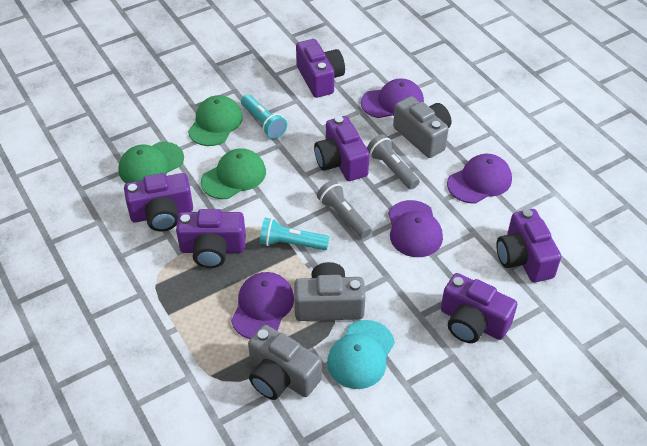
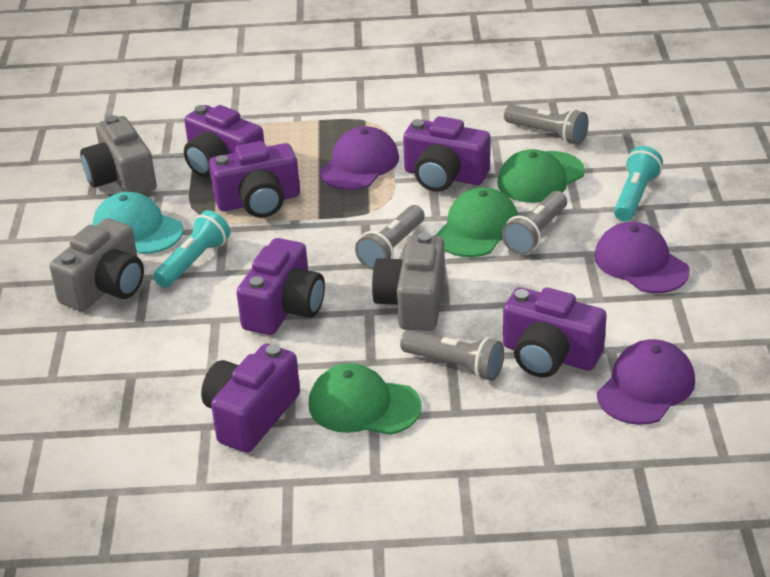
grey flashlight: 2 -> 4
purple cap: 4 -> 3

